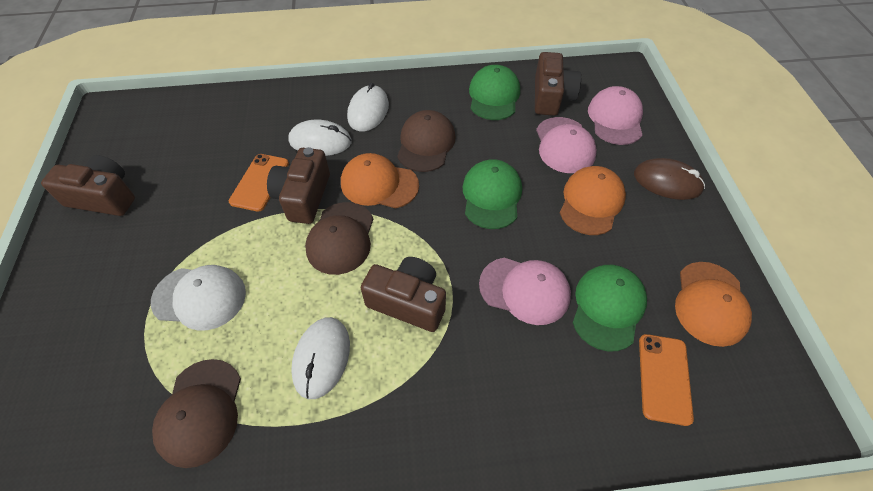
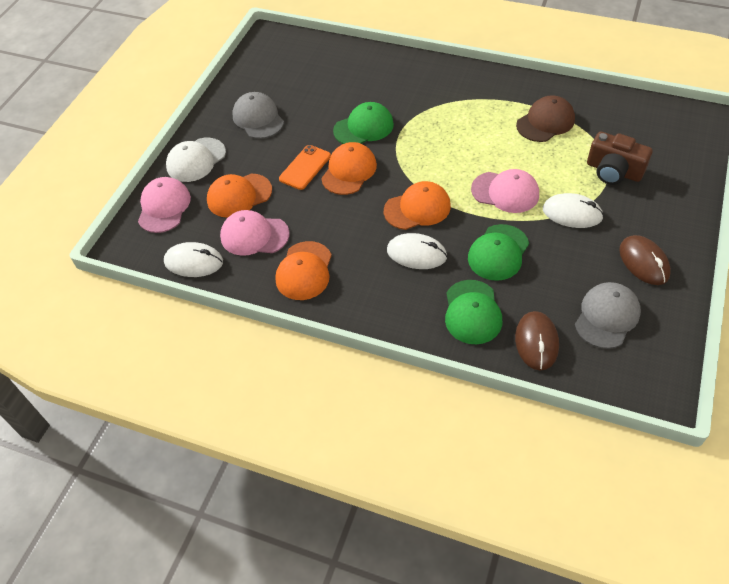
brown camera: 4 -> 1
brown cap: 3 -> 1
brown mouse: 1 -> 2
grey cap: 0 -> 2
orange cap: 3 -> 4
orange phone: 2 -> 1

